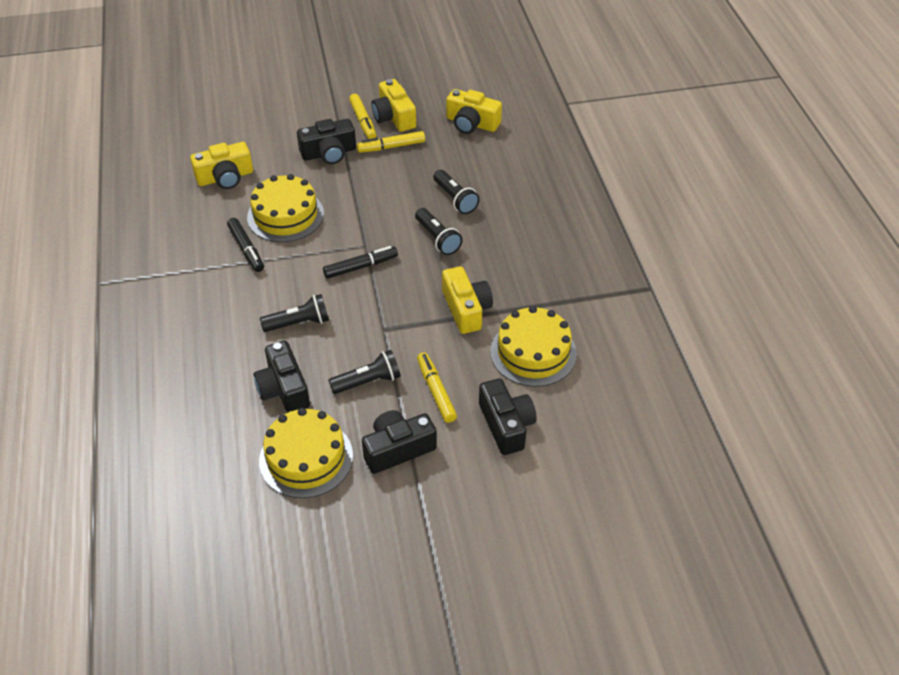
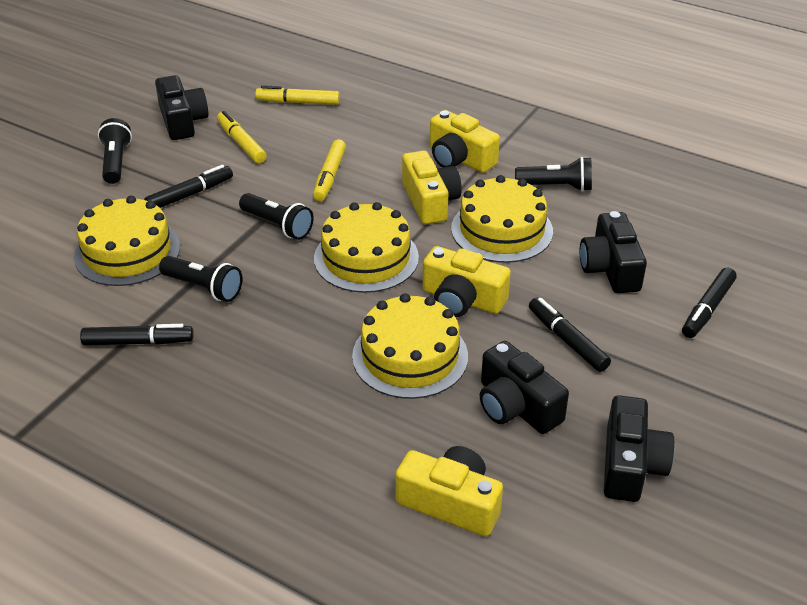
black marker: 2 -> 4
yellow cake: 3 -> 4

